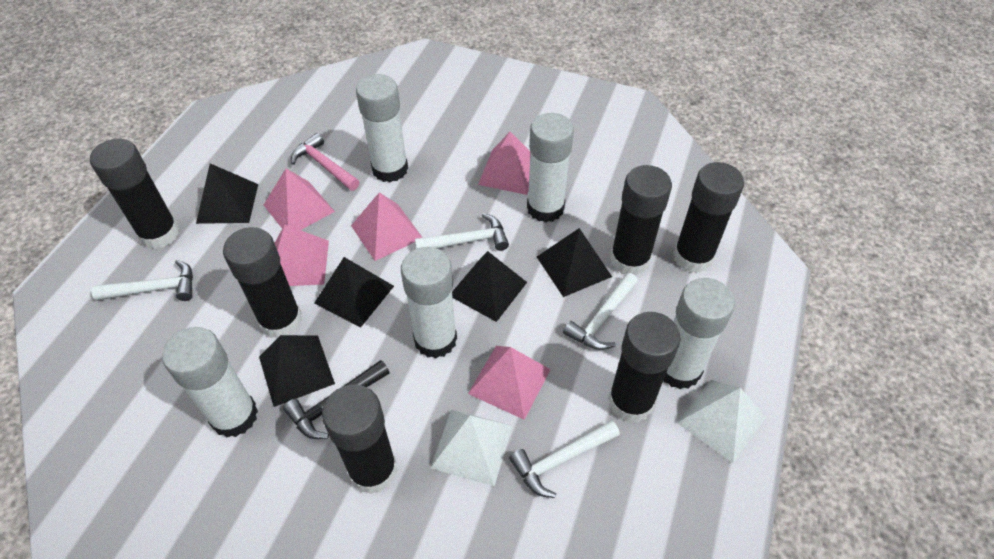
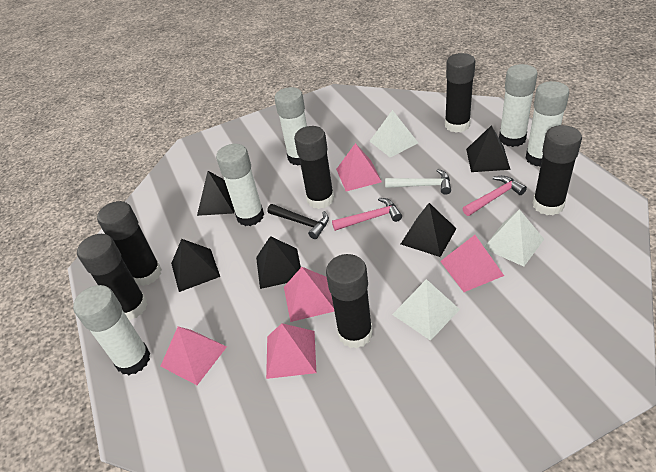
pink hammer: 1 -> 2
white hammer: 4 -> 1
white pyramid: 2 -> 3

